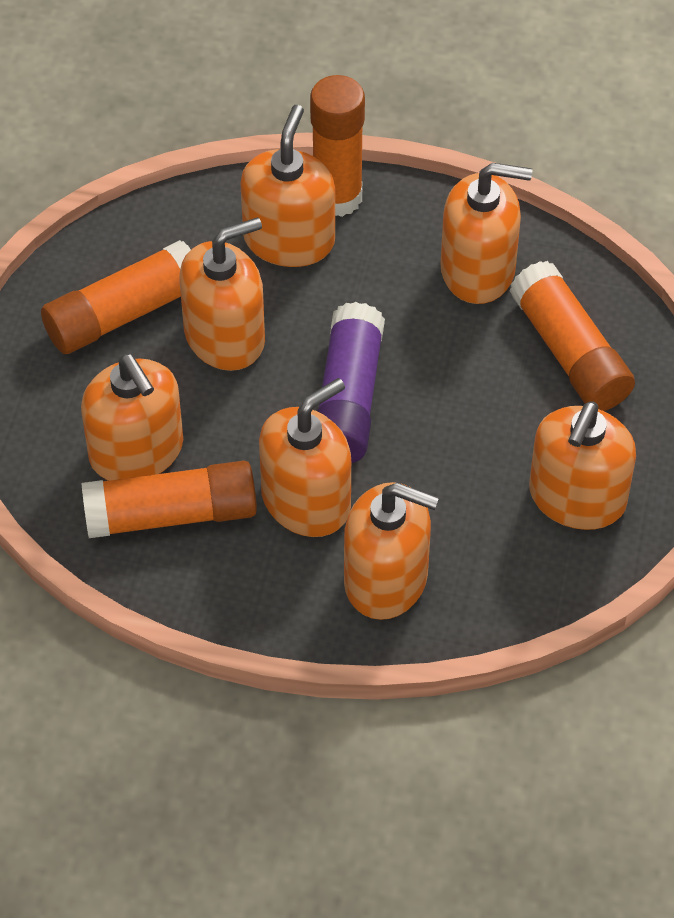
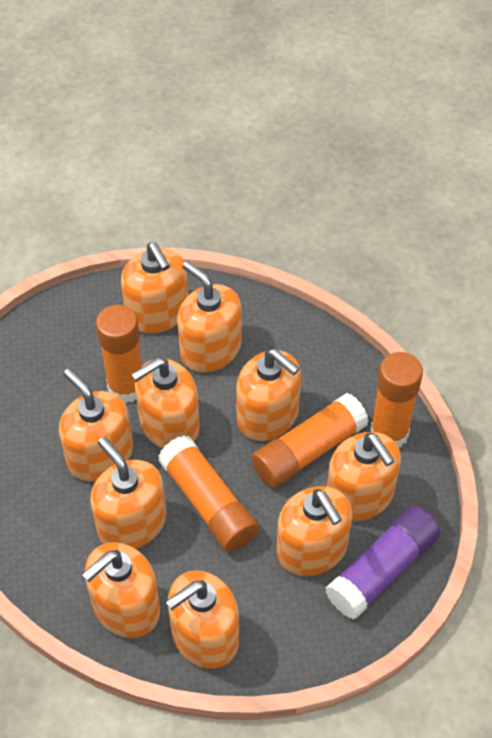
orange soap dispenser: 7 -> 10

